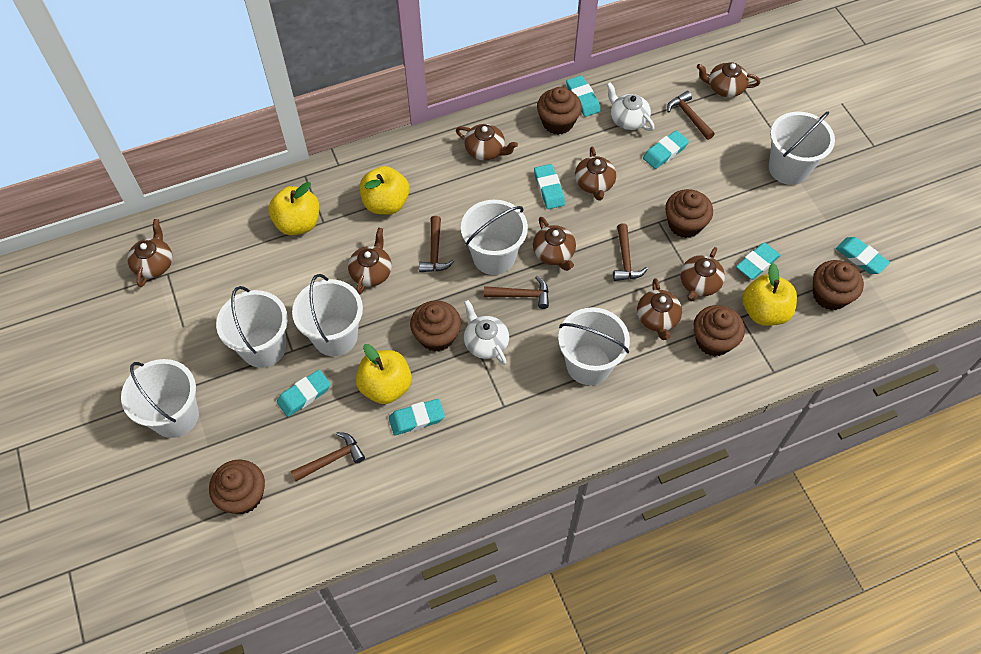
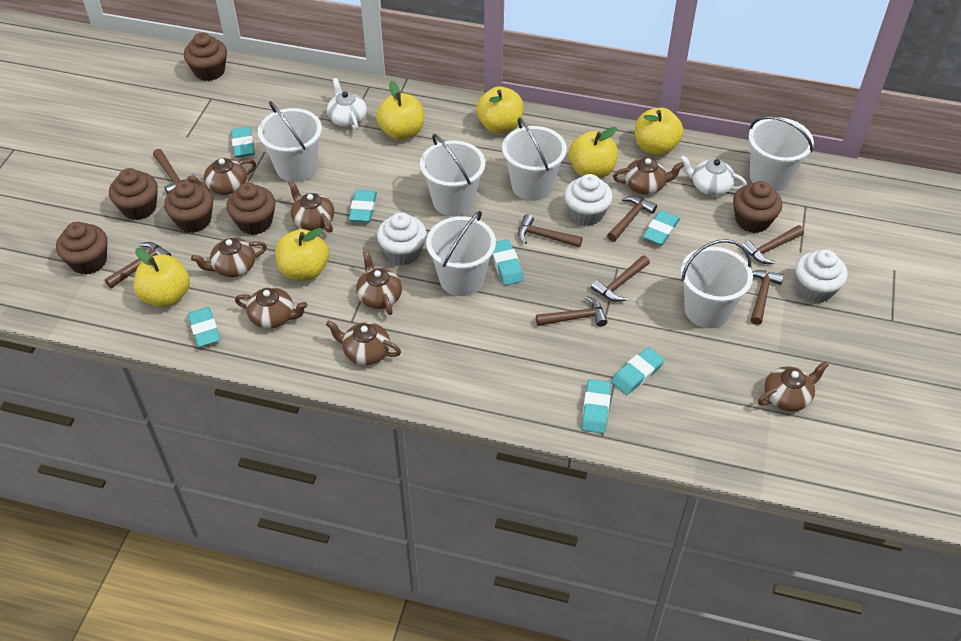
brown hammer: 5 -> 8
white cupcake: 0 -> 3
yellow apple: 4 -> 6

